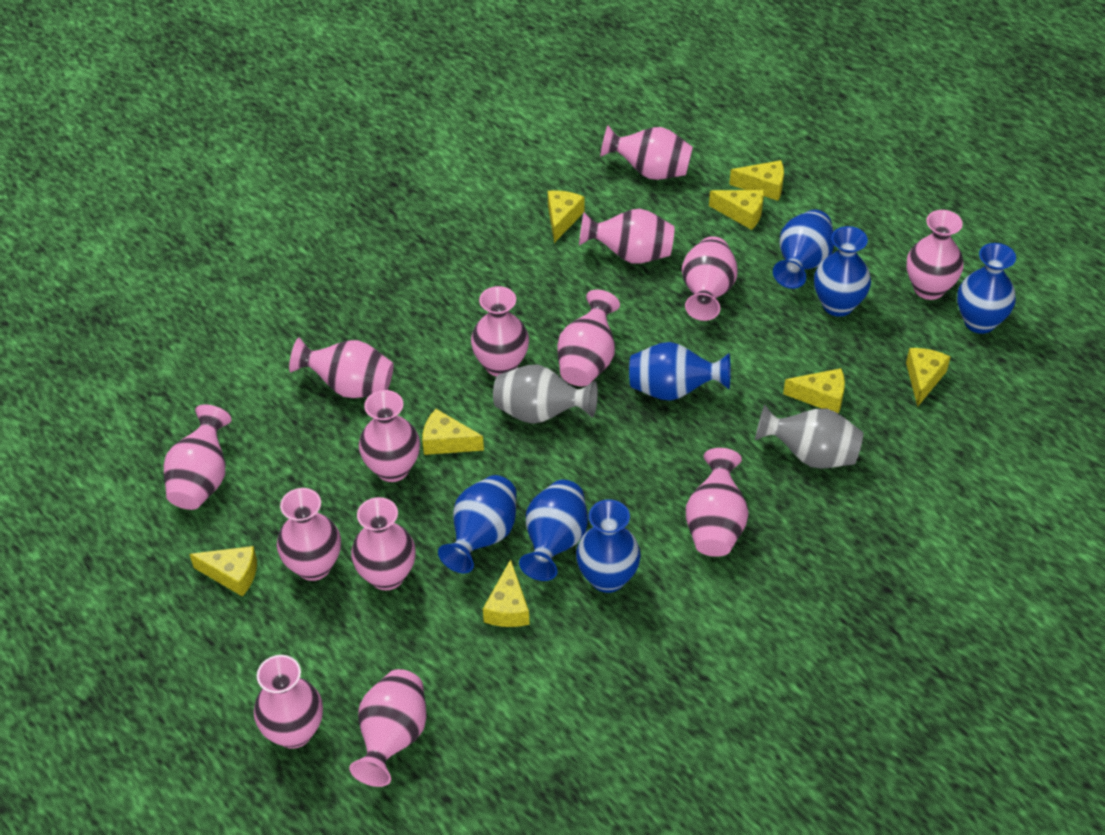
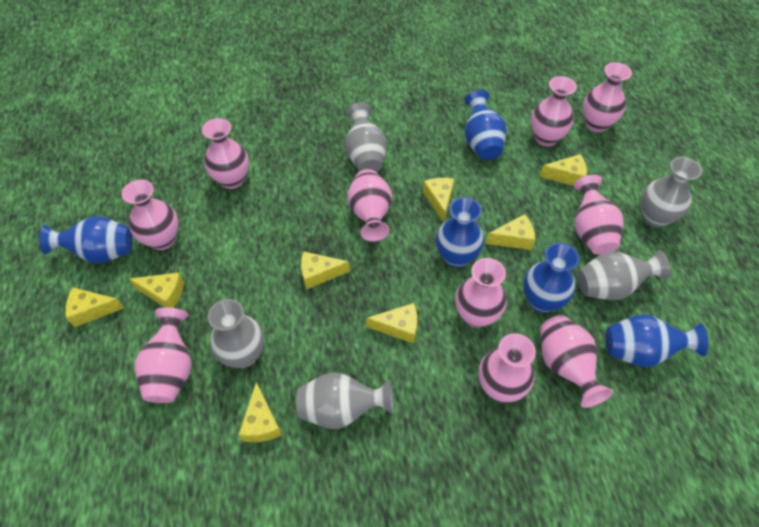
blue vase: 7 -> 5
grey vase: 2 -> 5
pink vase: 14 -> 10

